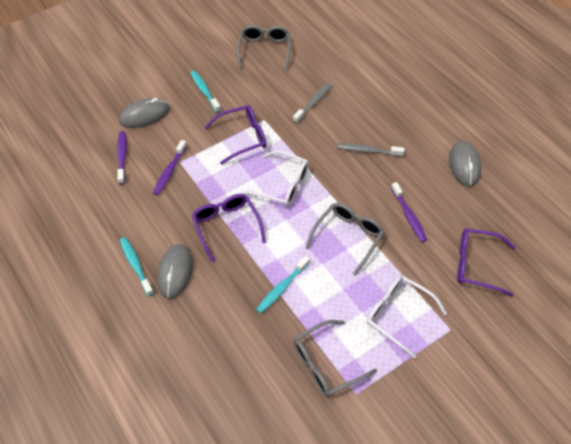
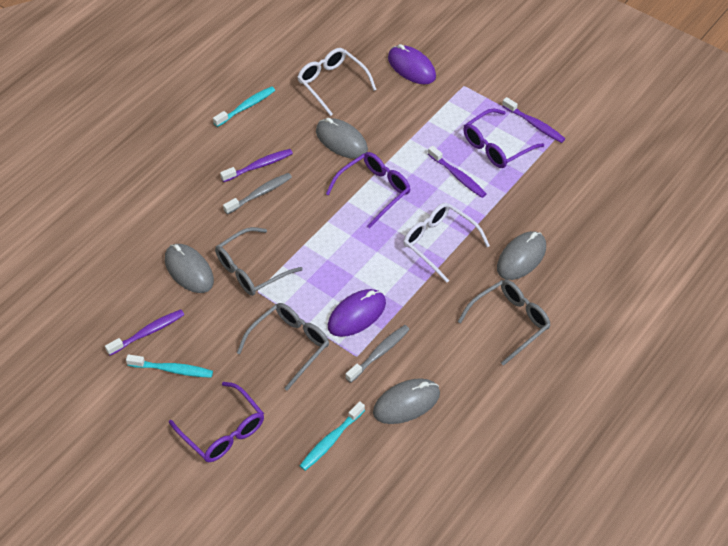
grey mouse: 3 -> 4
purple mouse: 0 -> 2
purple toothbrush: 3 -> 4

